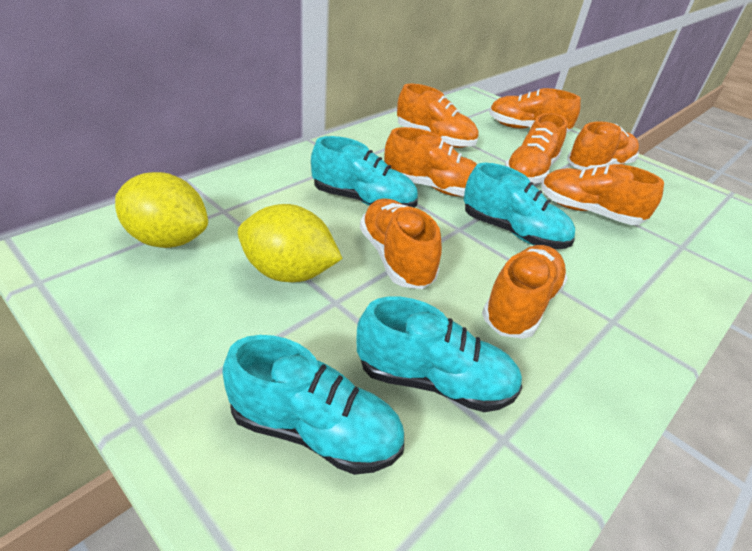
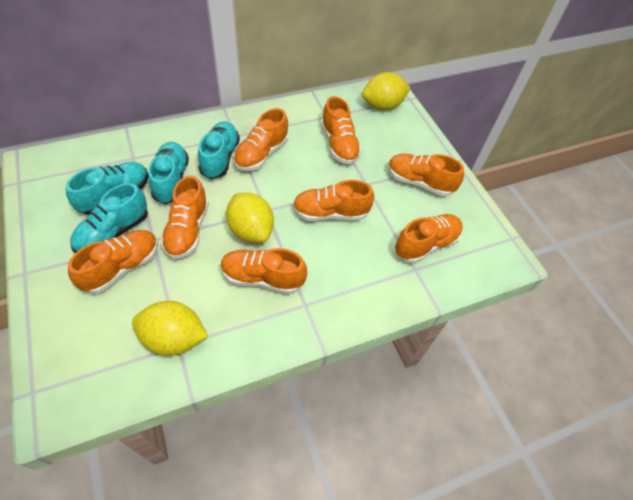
yellow lemon: 2 -> 3

